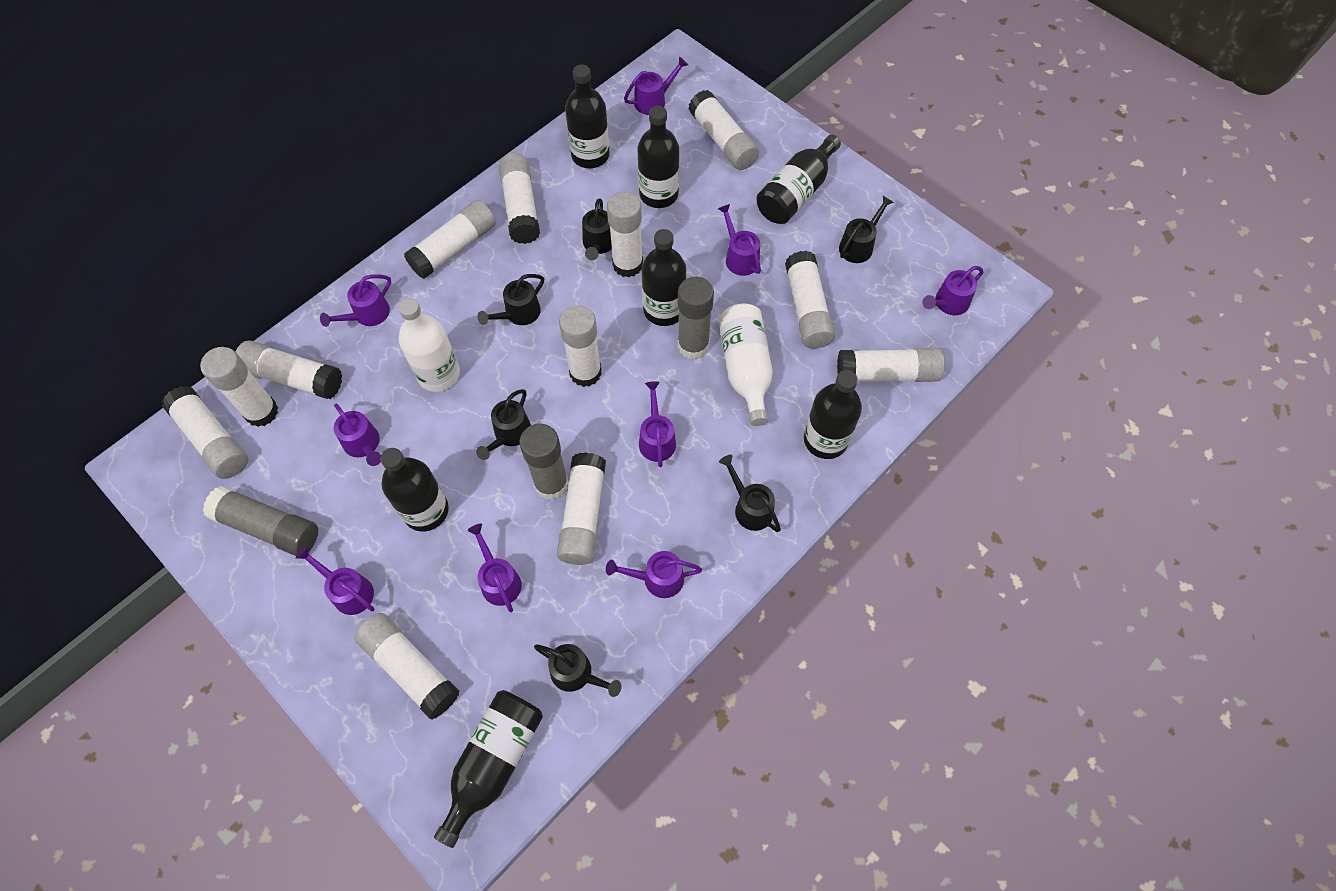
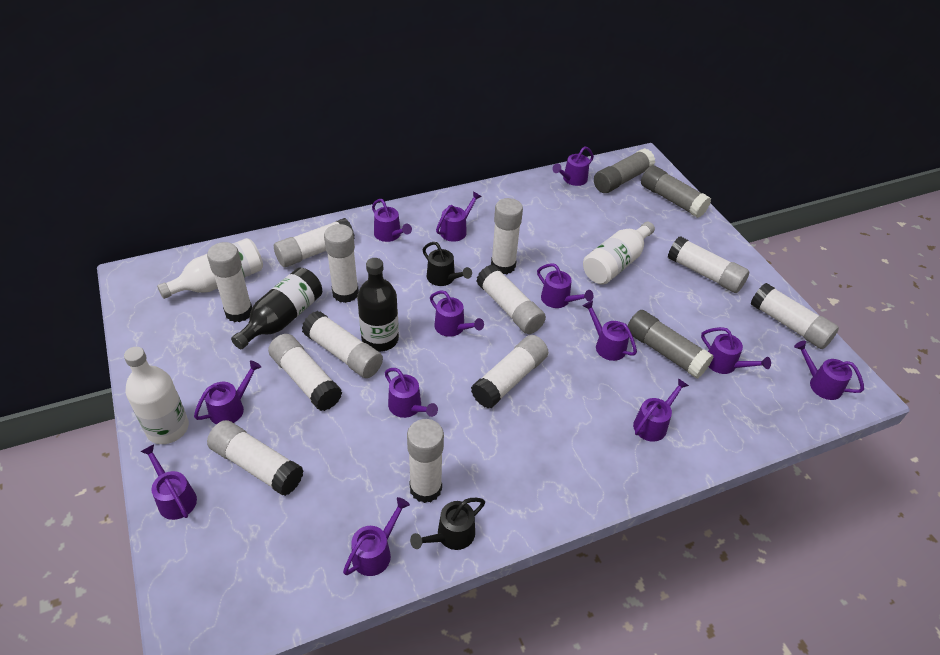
black bottle: 7 -> 2
black watering can: 6 -> 2
purple watering can: 9 -> 13
white bottle: 2 -> 3

